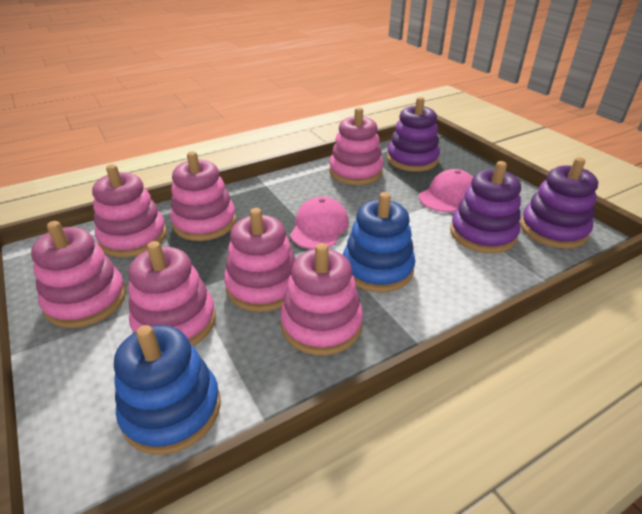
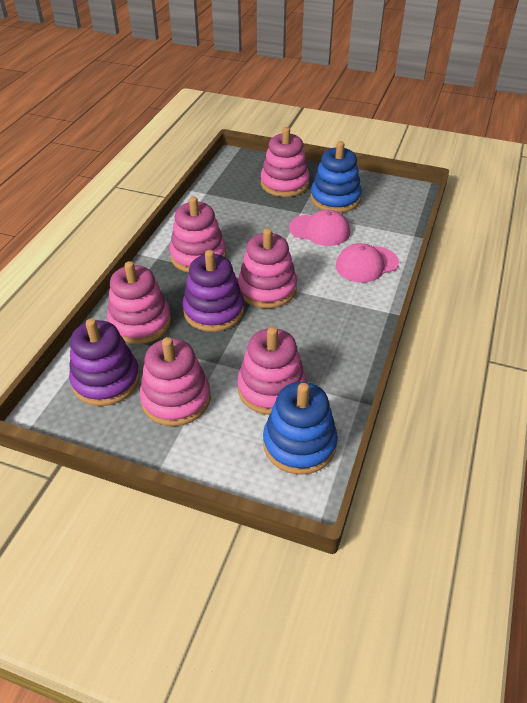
pink stacking toy: 7 -> 6
purple stacking toy: 3 -> 2

